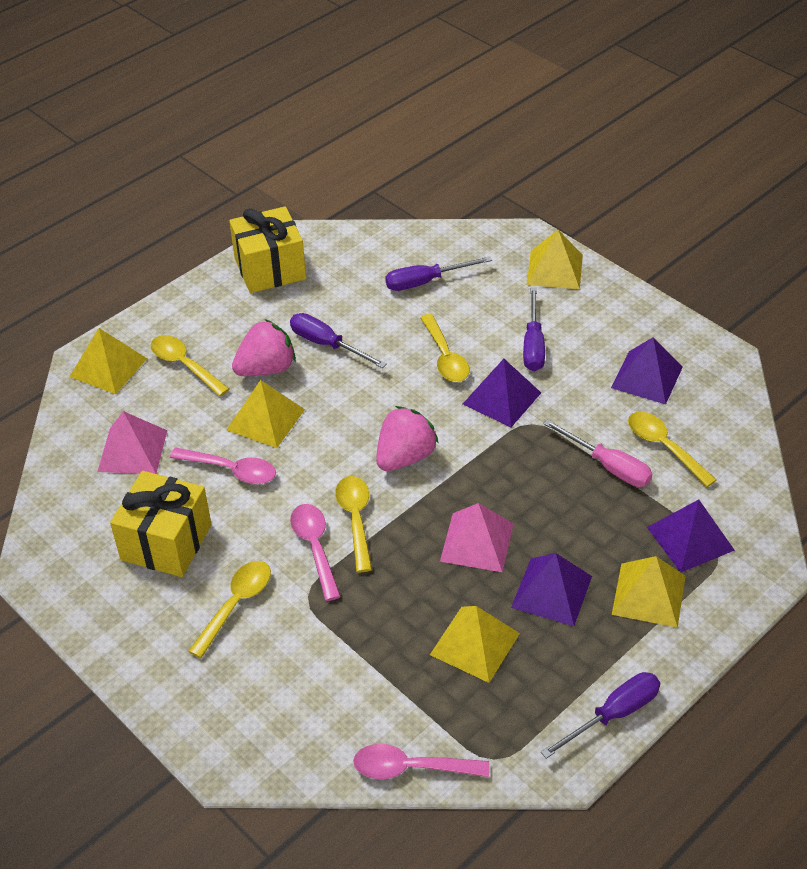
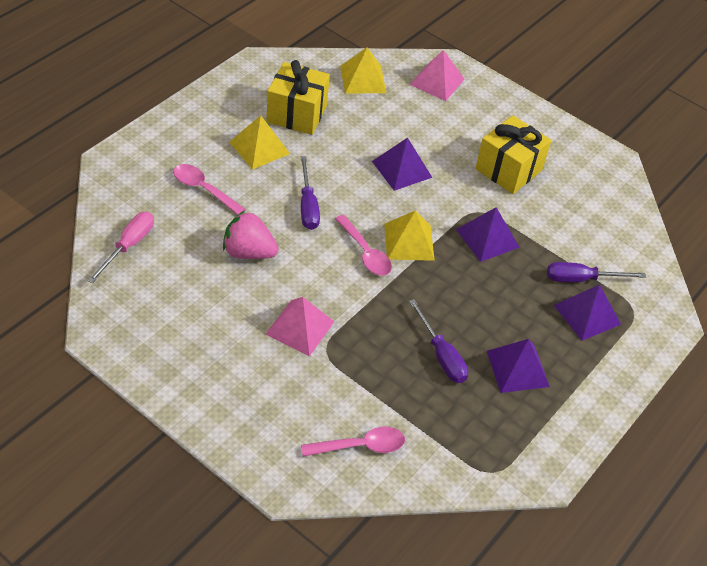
pink strawberry: 2 -> 1
purple screwdriver: 4 -> 3
yellow pyramid: 5 -> 3
yellow spoon: 5 -> 0

